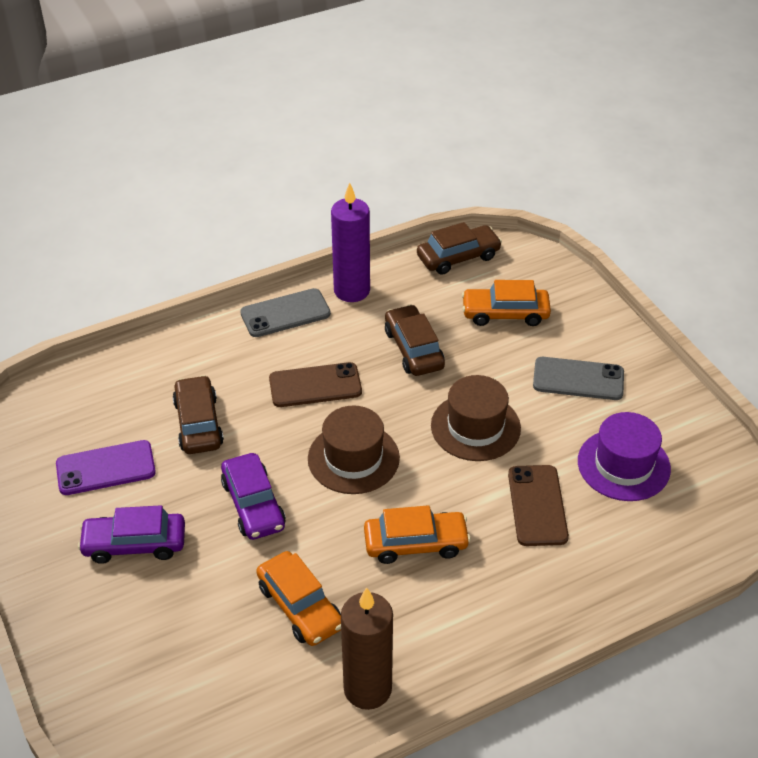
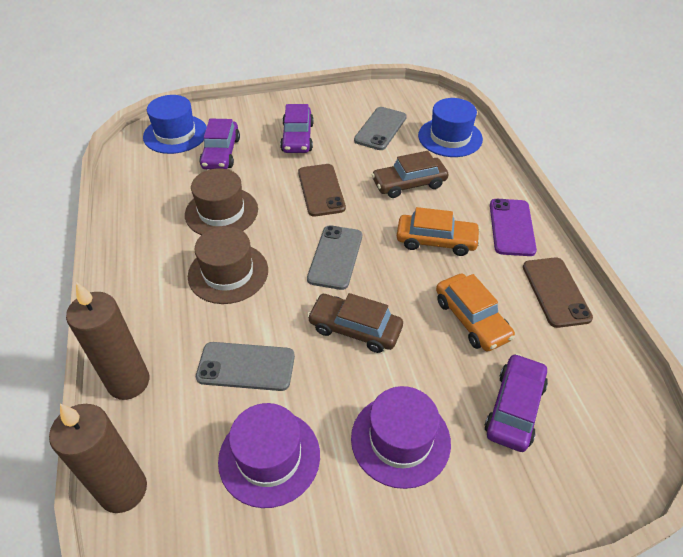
blue hat: 0 -> 2
brown candle: 1 -> 2
brown car: 3 -> 2
grey phone: 2 -> 3
orange car: 3 -> 2
purple candle: 1 -> 0
purple car: 2 -> 3
purple hat: 1 -> 2

